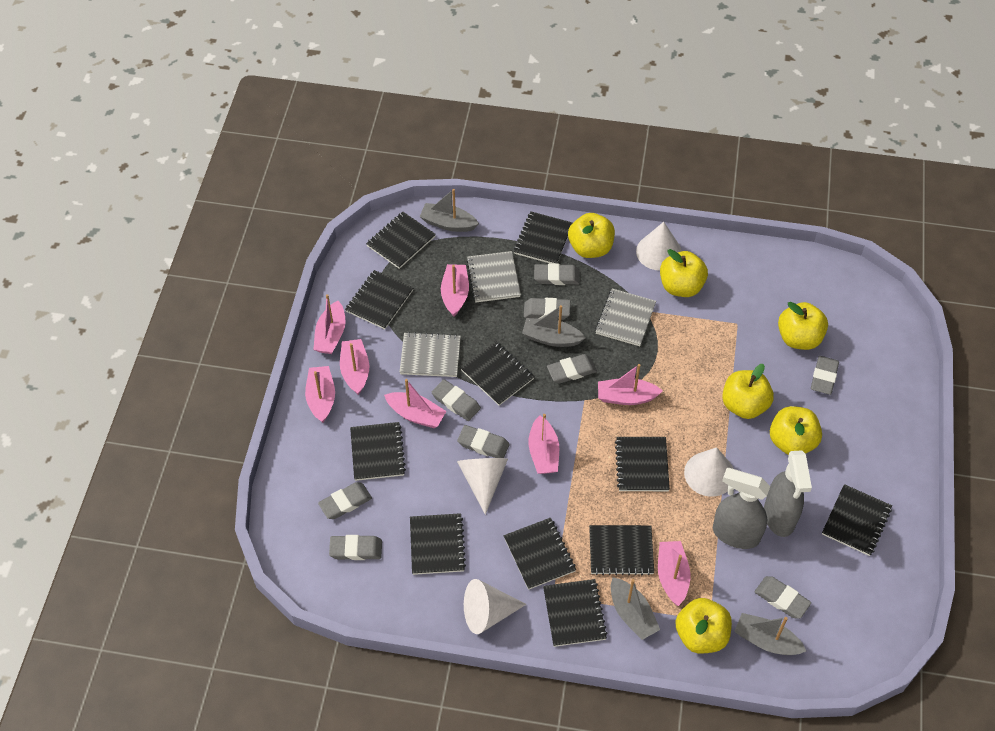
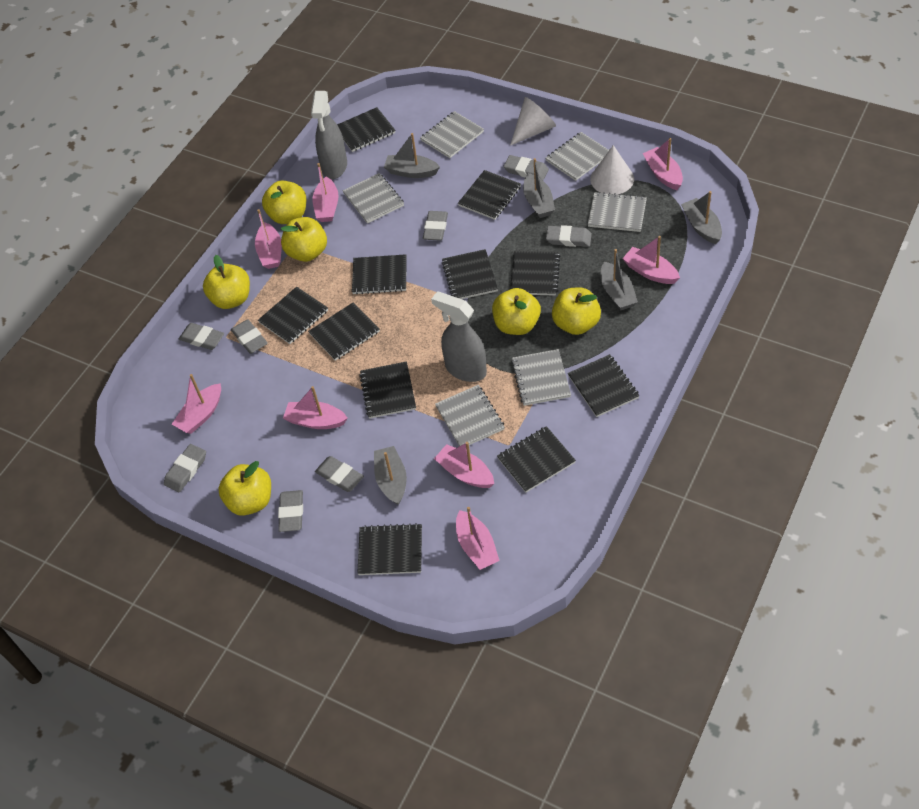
grey boat: 4 -> 5
grey eraser: 9 -> 8
grey notebook: 3 -> 6
white cone: 4 -> 2

